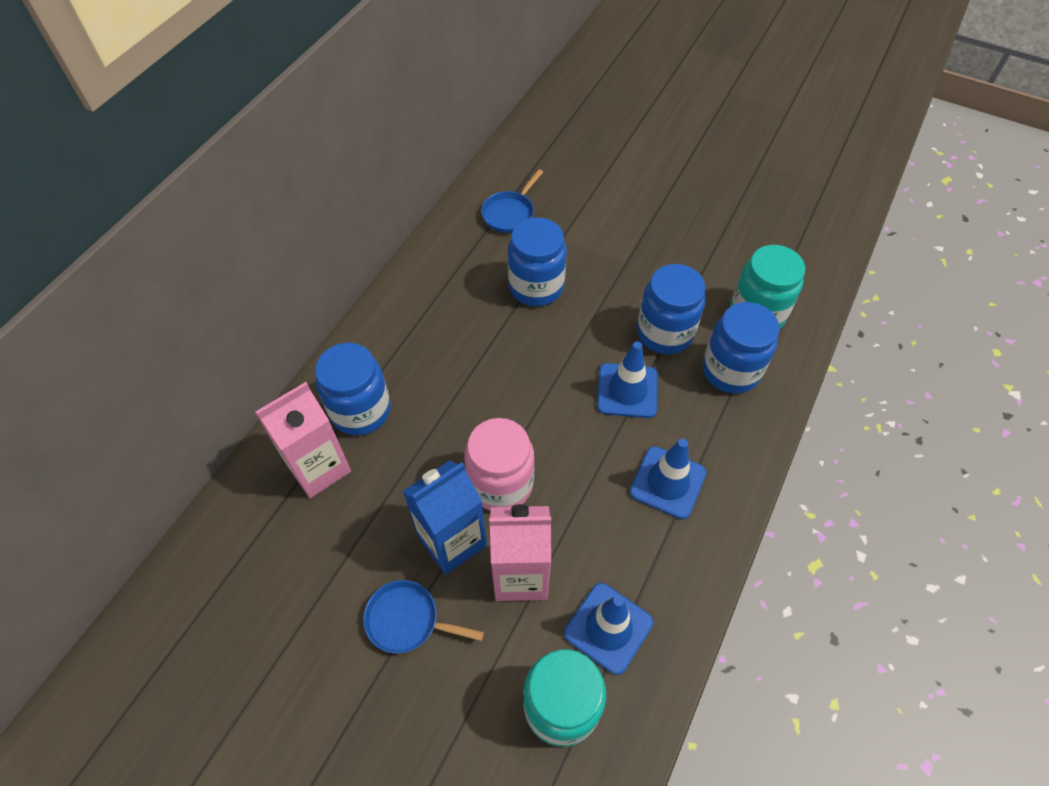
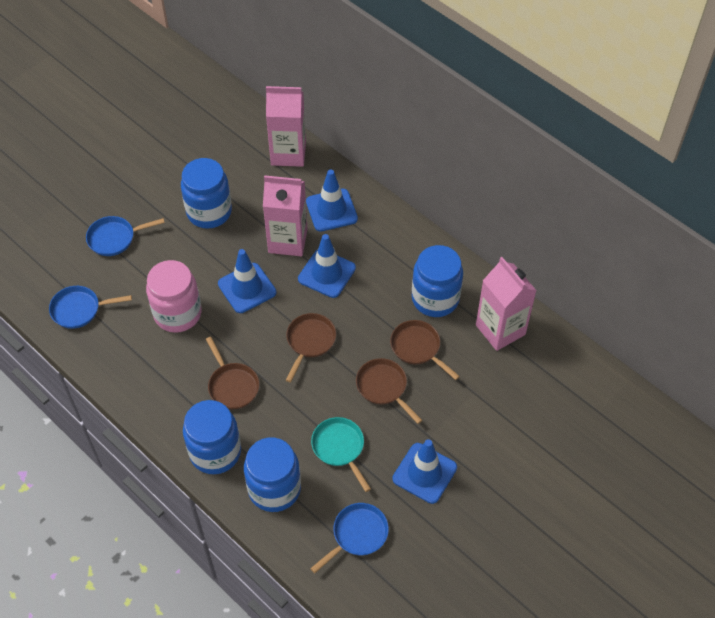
blue carton: 1 -> 0
blue pan: 2 -> 3
blue traffic cone: 3 -> 4
brown pan: 0 -> 4
pink carton: 2 -> 3
turquoise jar: 2 -> 0
turquoise pan: 0 -> 1

